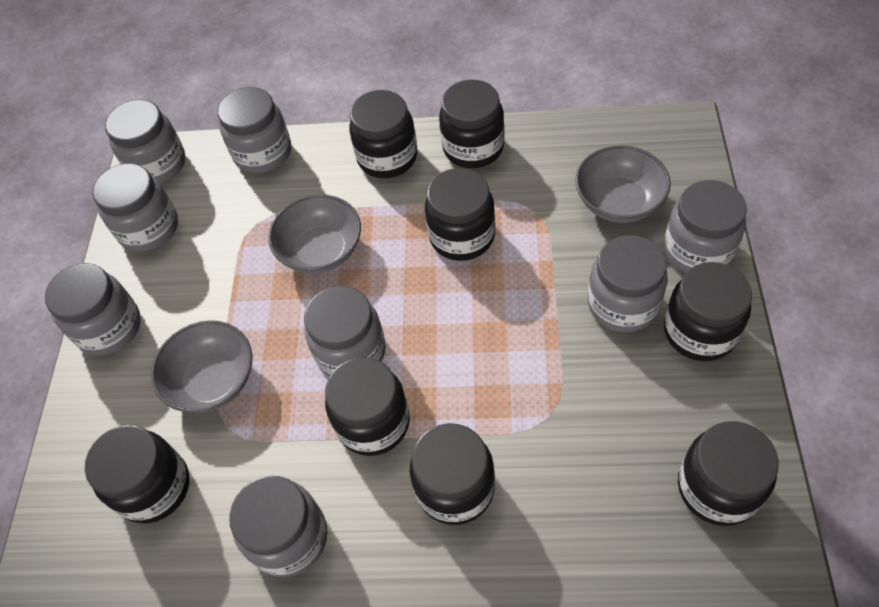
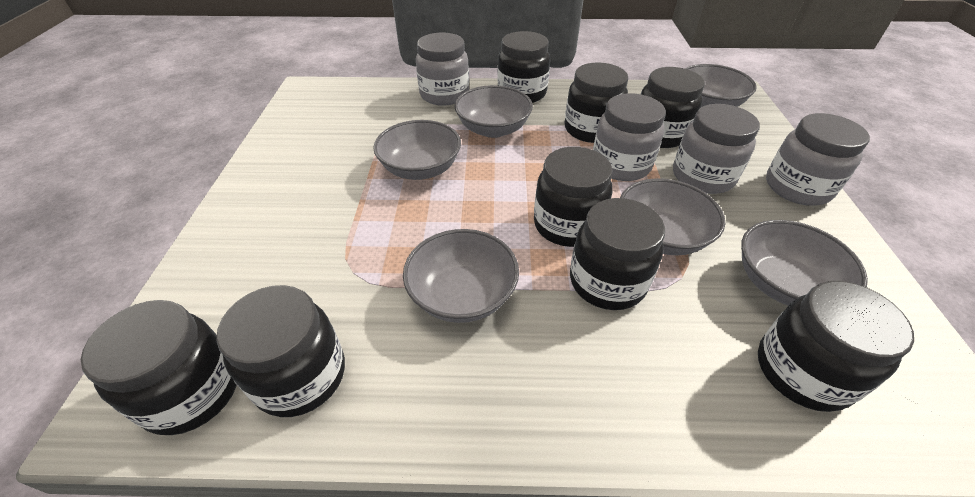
grey bowl: 3 -> 6
grey jar: 8 -> 4

